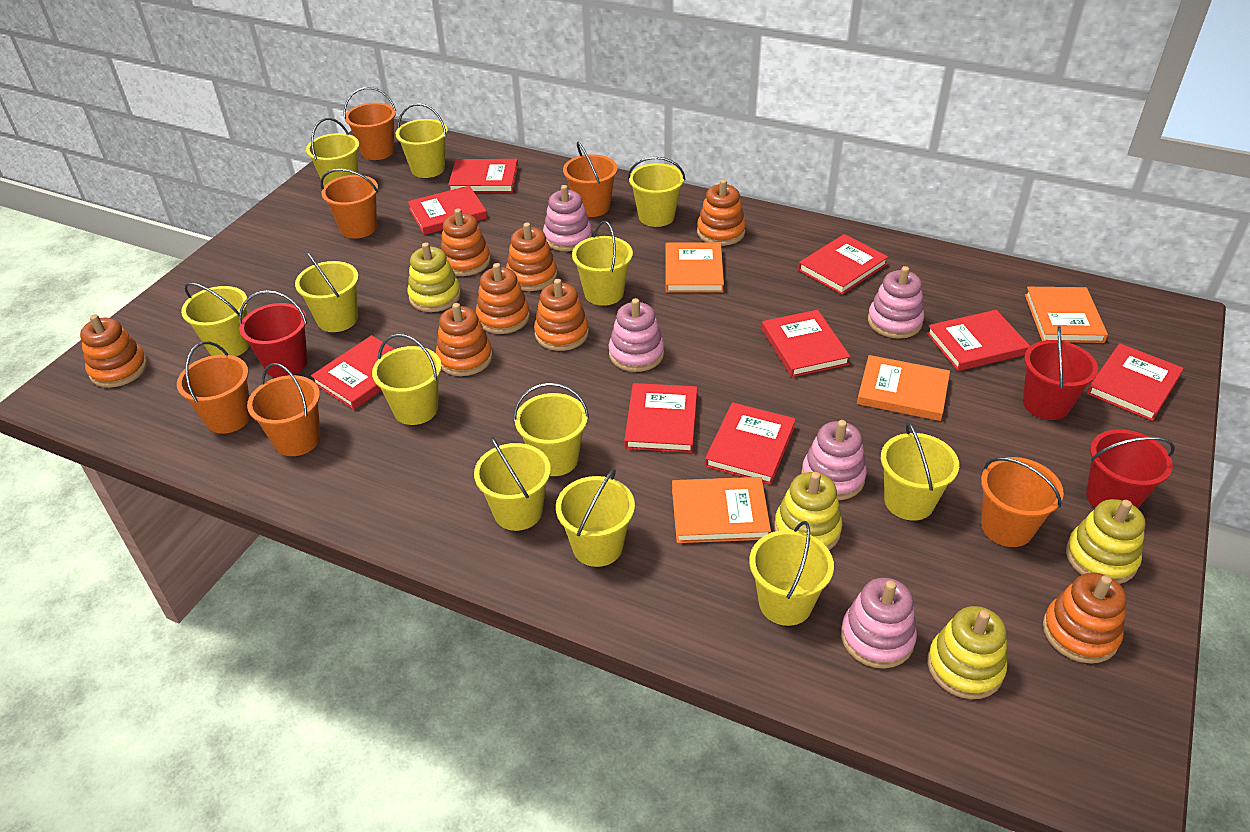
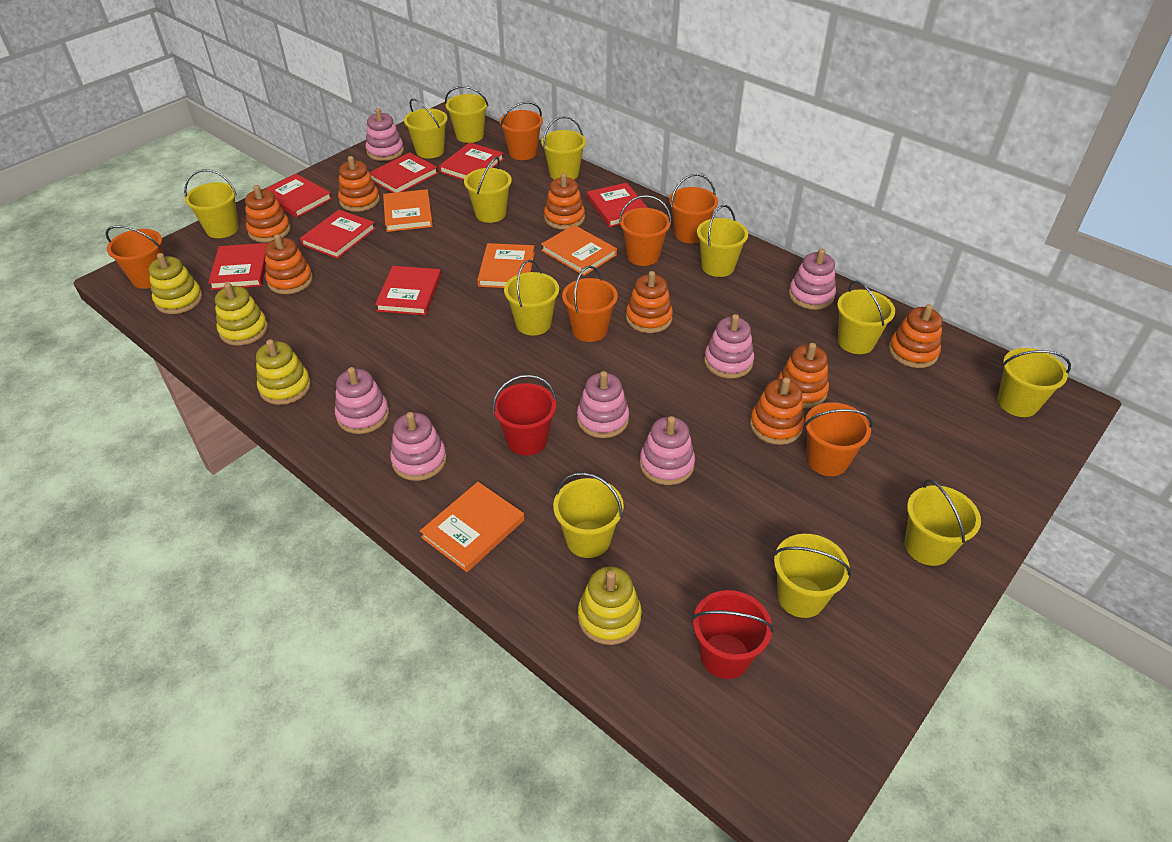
pink stacking toy: 5 -> 7
red book: 9 -> 7
red bucket: 3 -> 2

